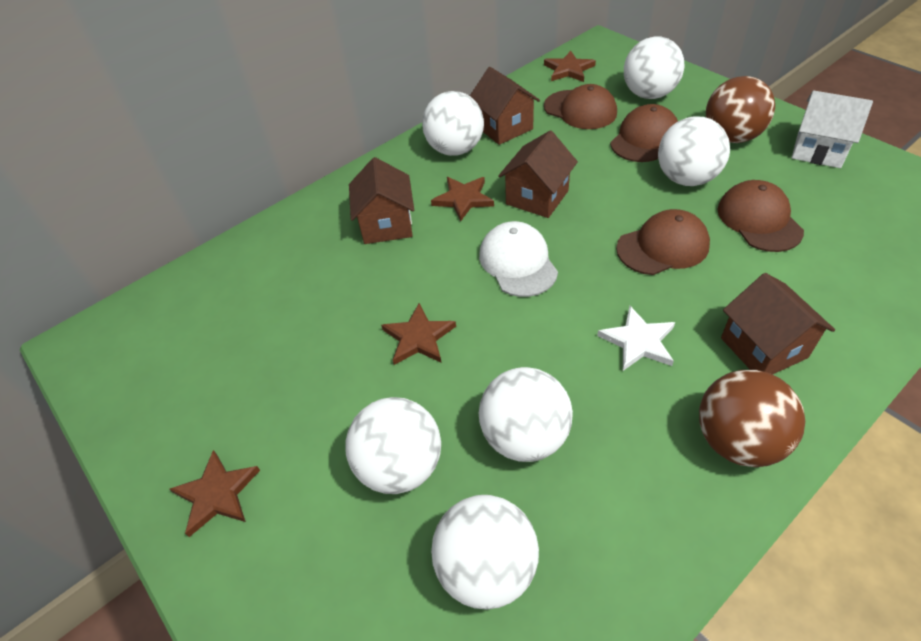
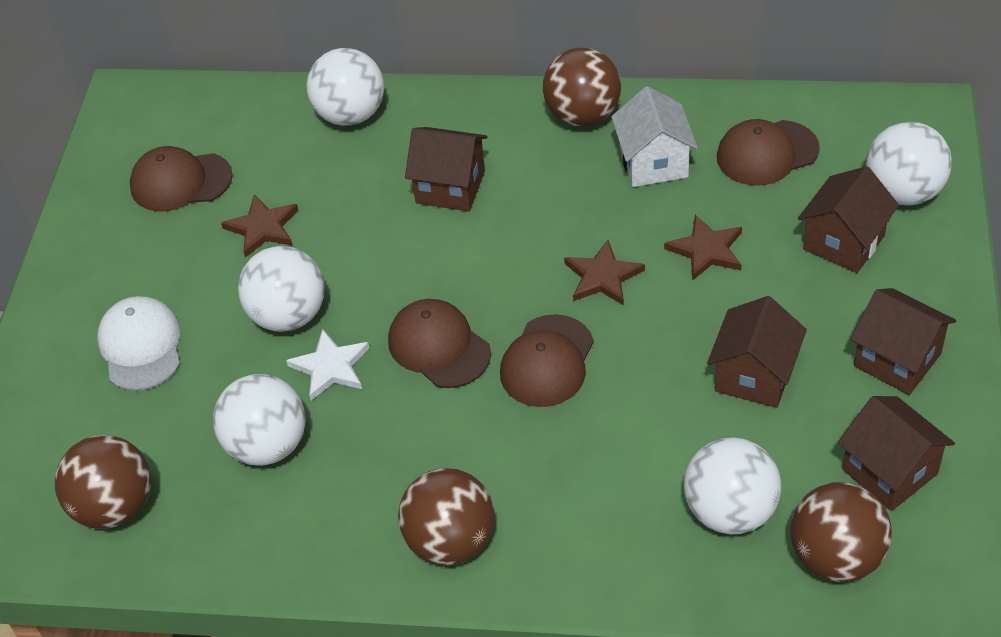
brown ball: 2 -> 4
brown house: 4 -> 5
brown star: 4 -> 3
white ball: 6 -> 5

